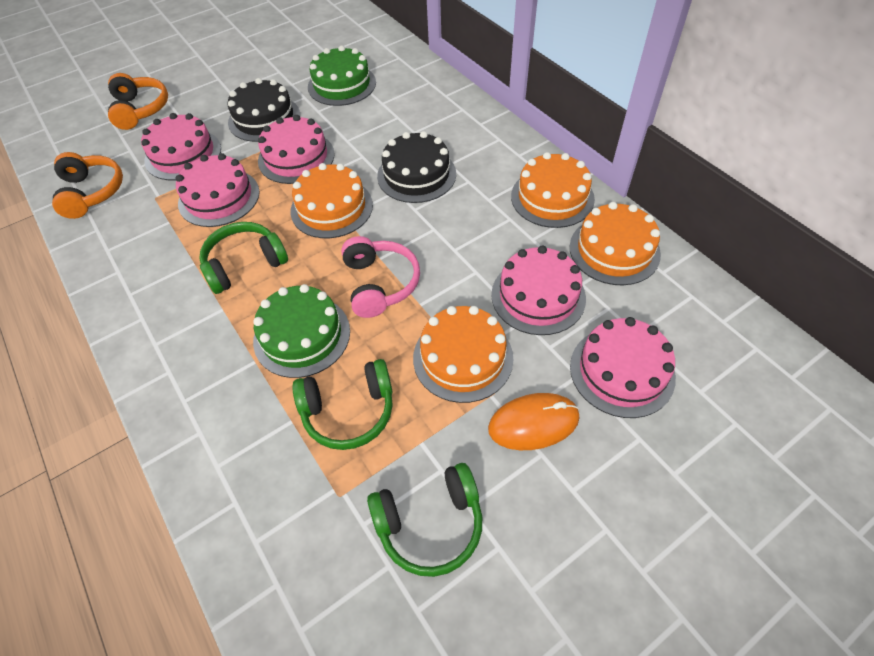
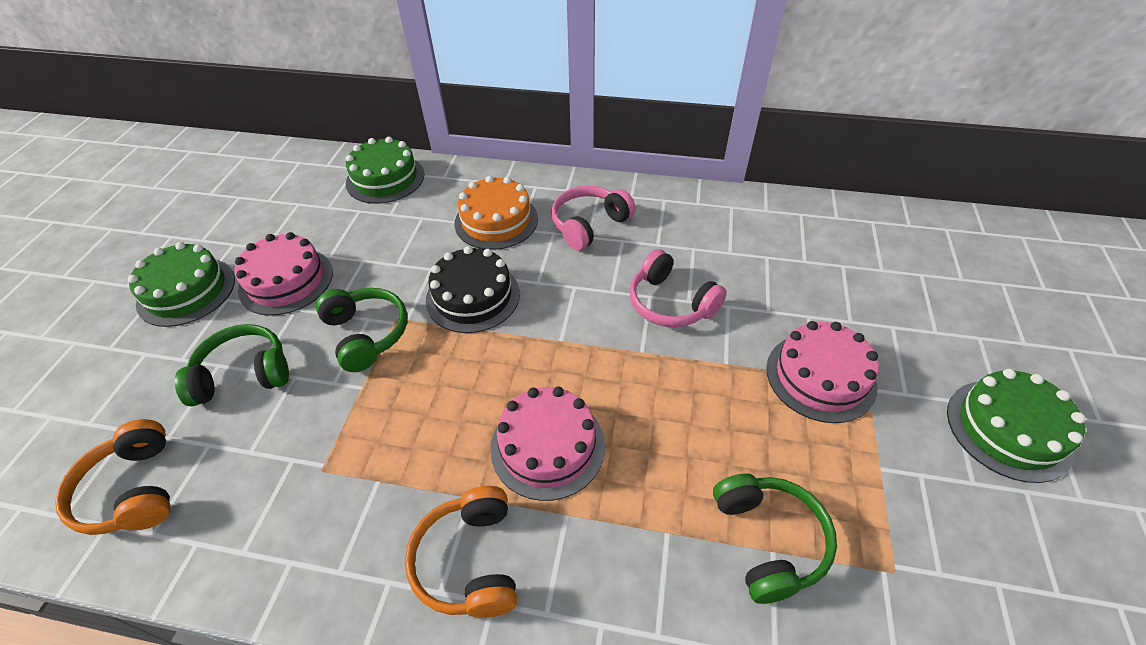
black cake: 2 -> 1
green cake: 2 -> 3
orange cake: 4 -> 1
orange mouse: 1 -> 0
pink cake: 5 -> 3
pink headphones: 1 -> 2

